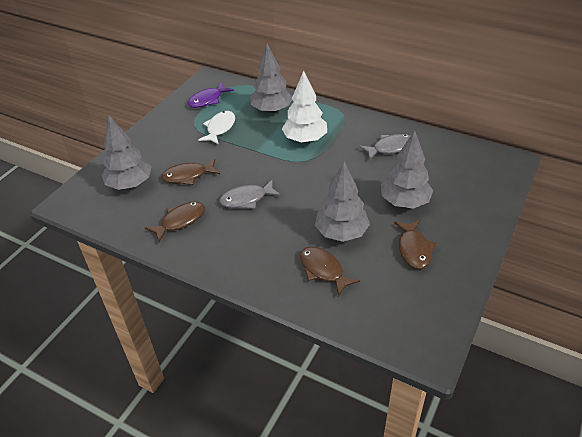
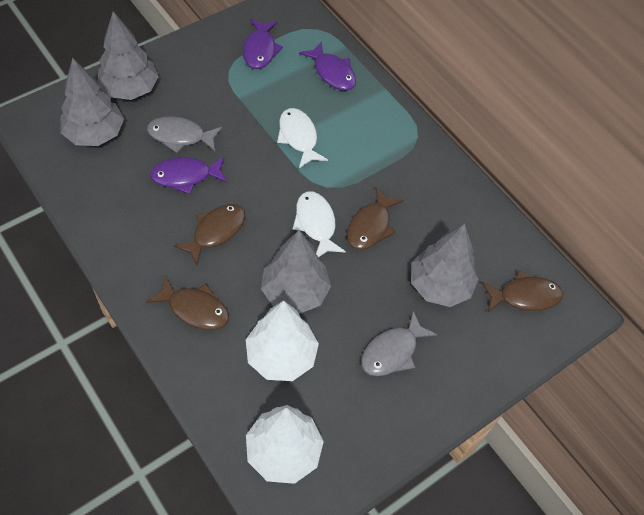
purple fish: 1 -> 3
white fish: 1 -> 2
white tree: 1 -> 2

